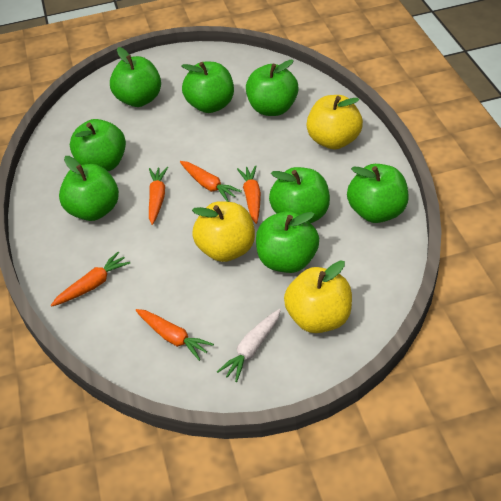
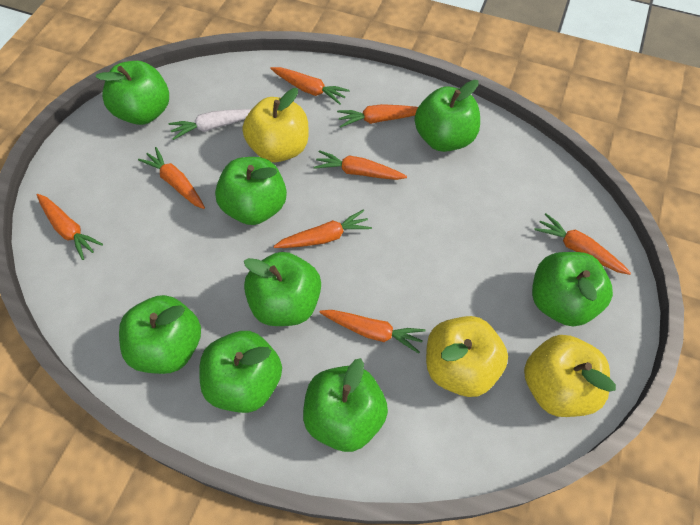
orange carrot: 5 -> 8

